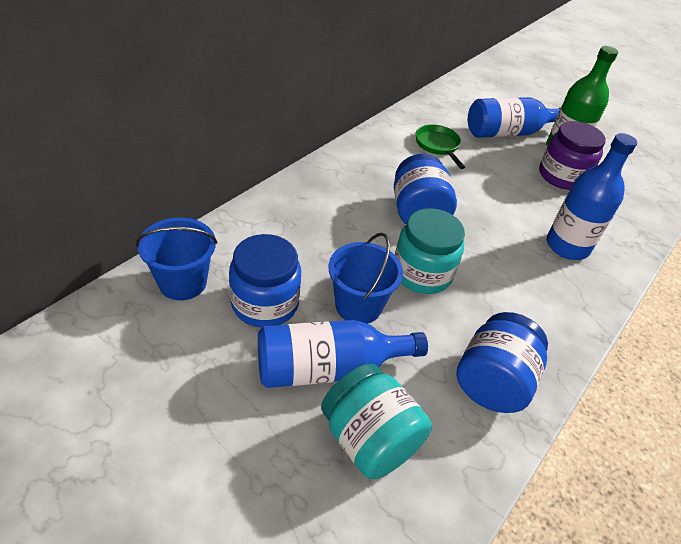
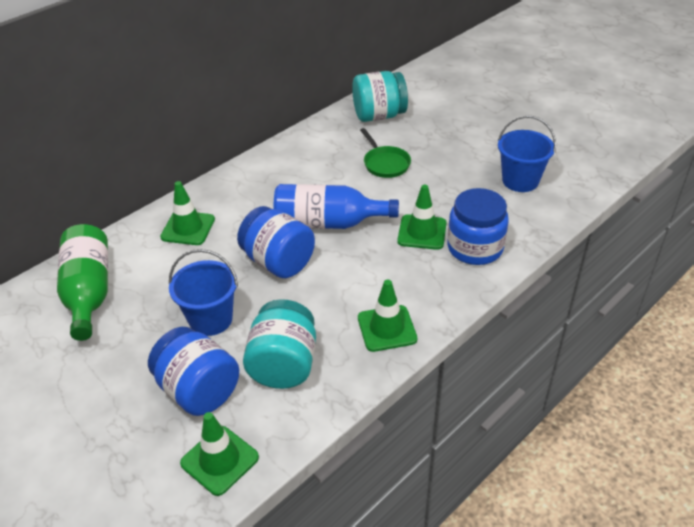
blue bottle: 3 -> 1
green traffic cone: 0 -> 4
purple jar: 1 -> 0

